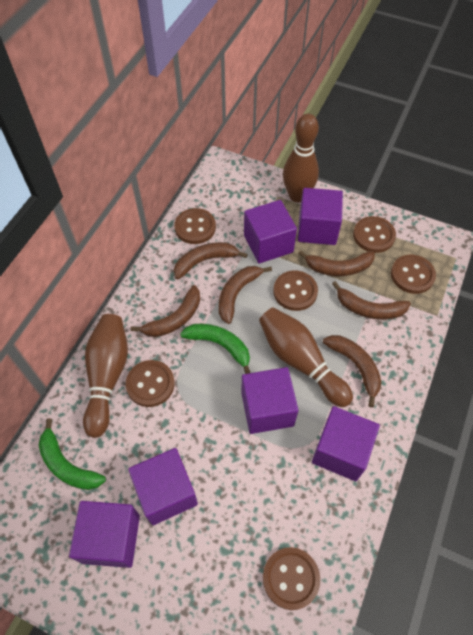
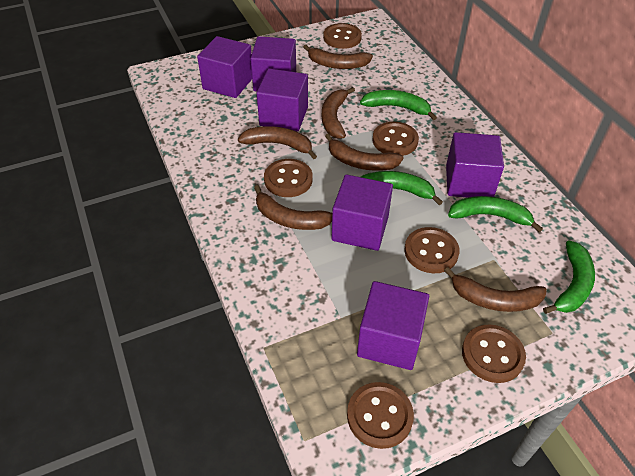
brown bowling pin: 3 -> 0
green banana: 2 -> 4

